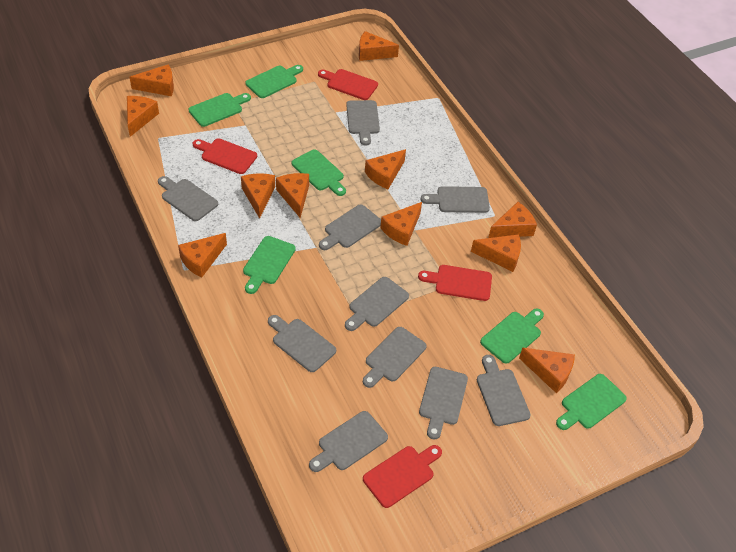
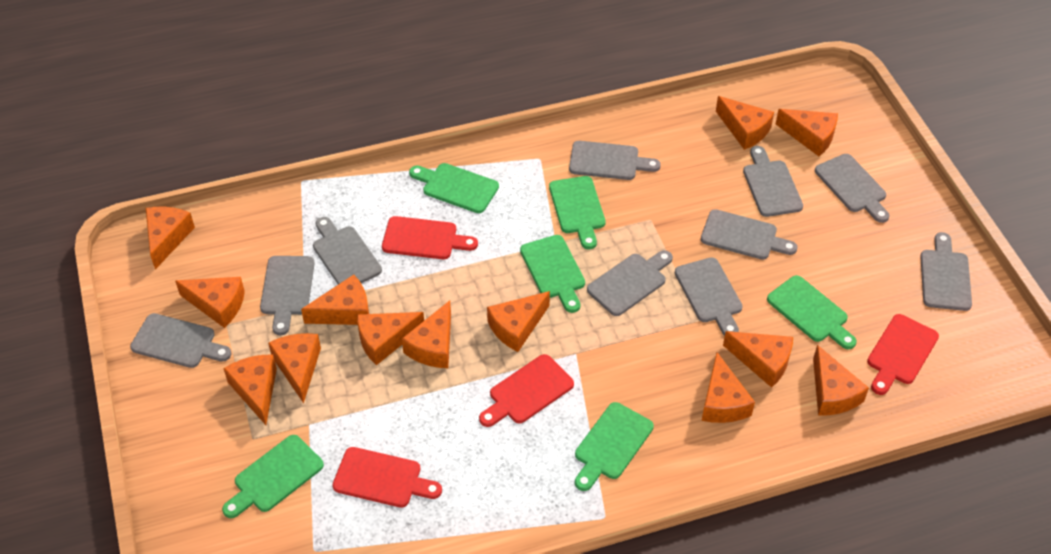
orange cheese: 11 -> 13

